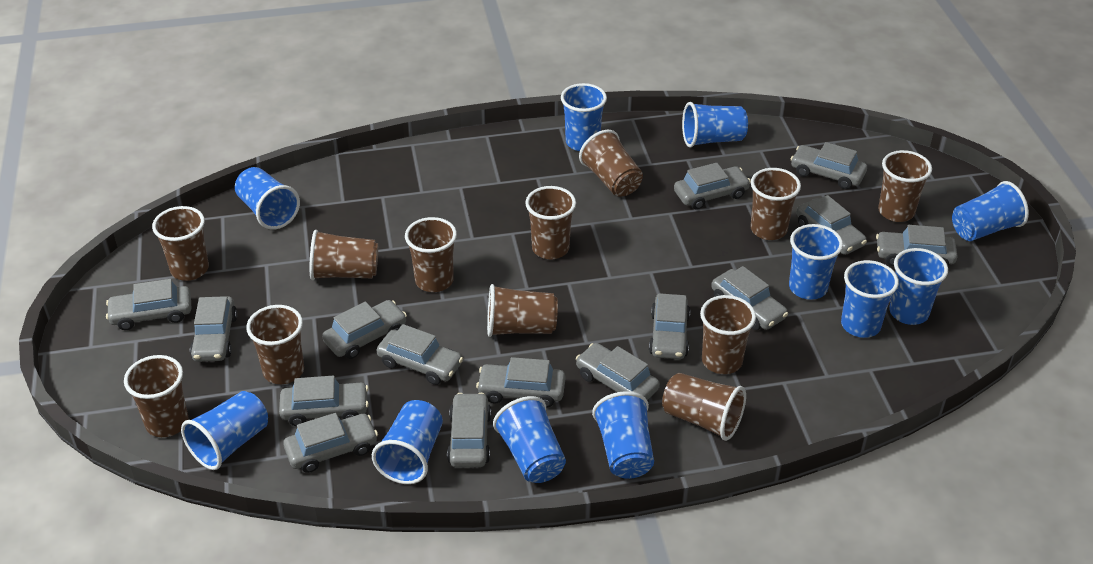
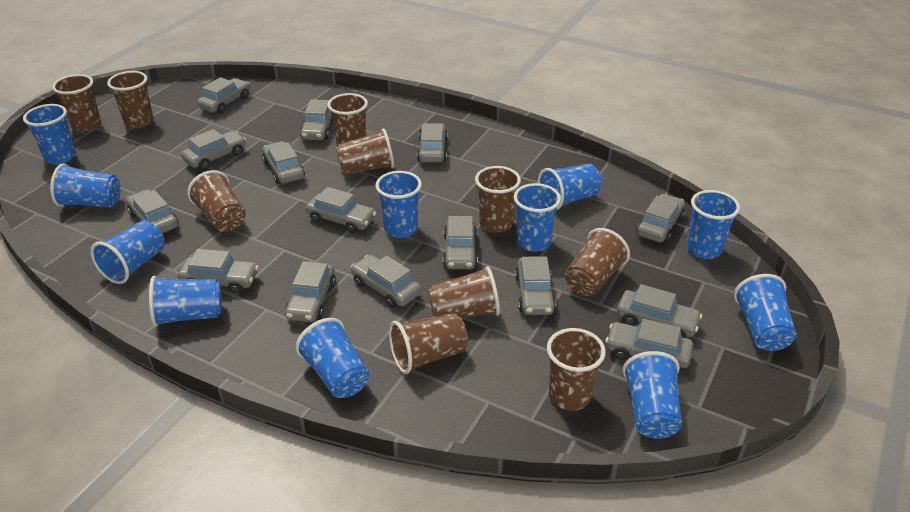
brown cup: 12 -> 10

